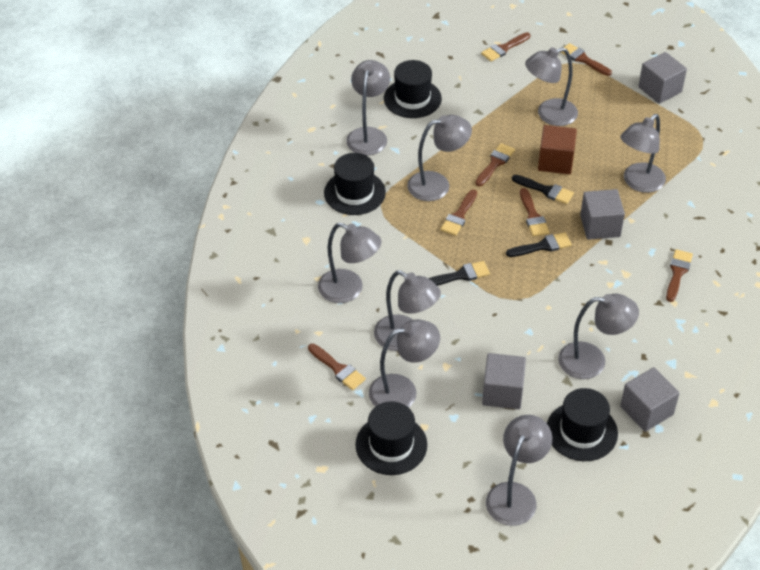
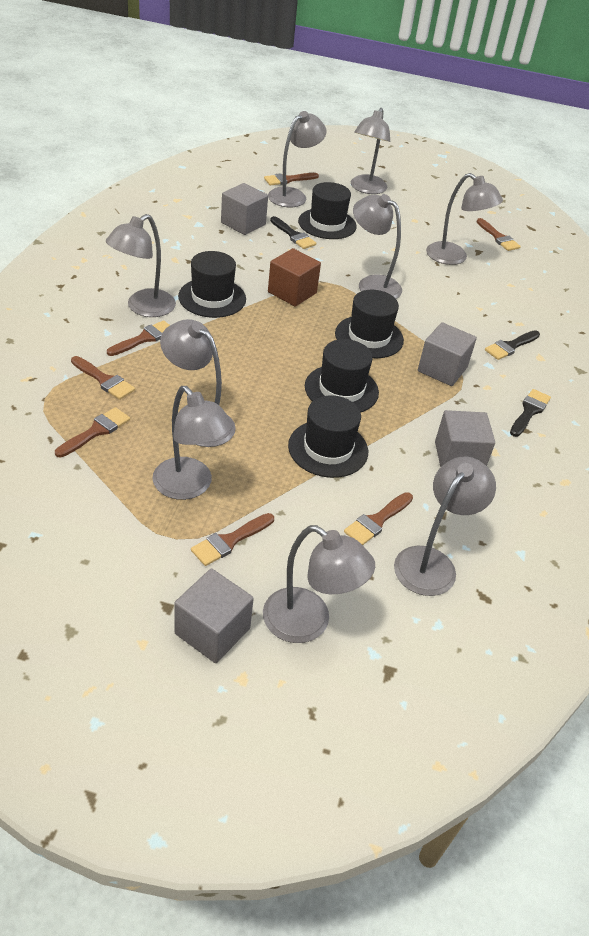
black hat: 4 -> 5

